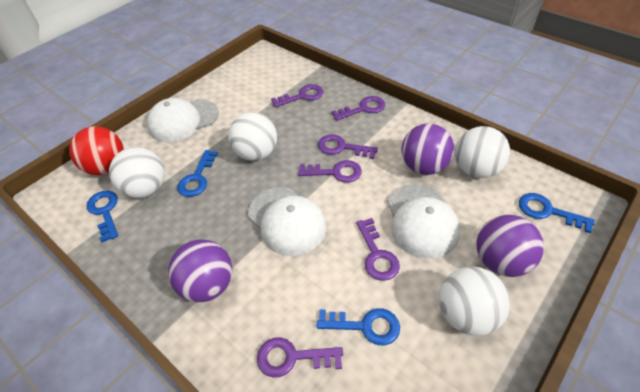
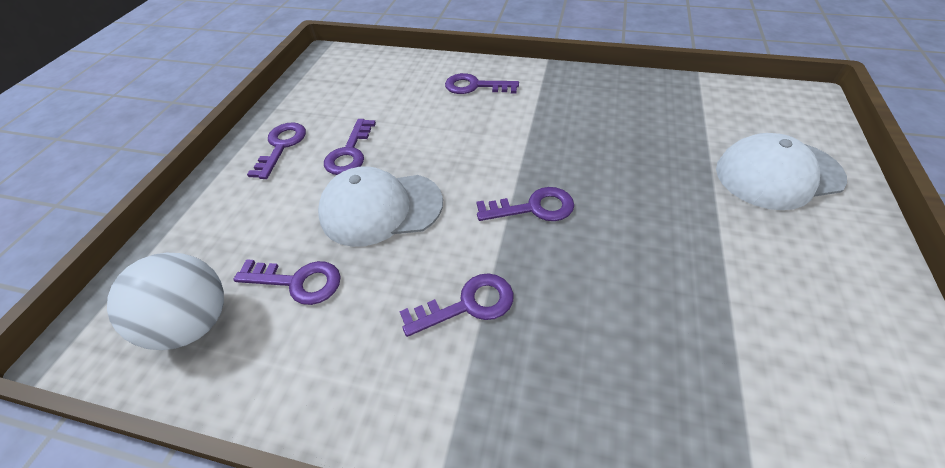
blue key: 4 -> 0
purple ball: 3 -> 0
red ball: 1 -> 0
white ball: 4 -> 1
white cap: 3 -> 2

